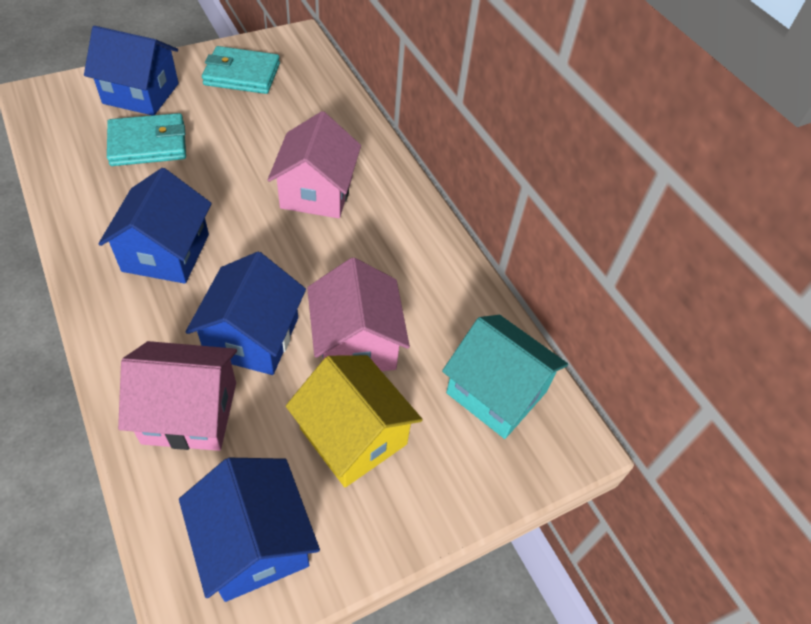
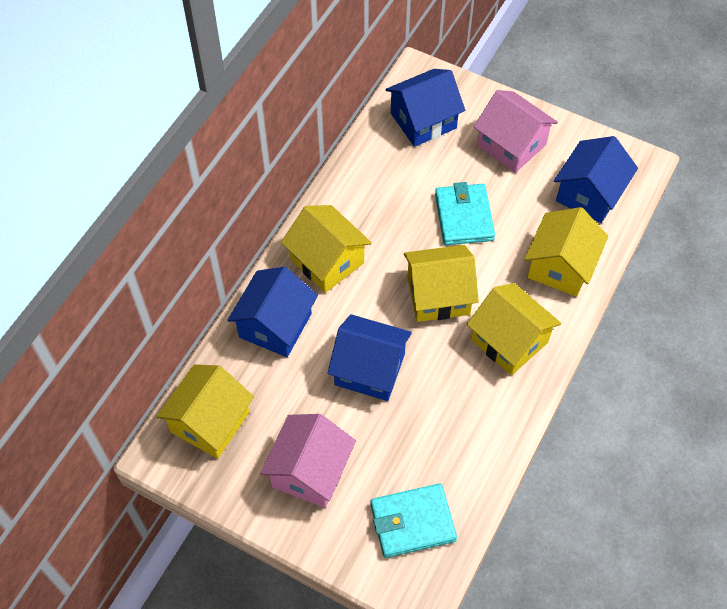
pink house: 3 -> 2
turquoise house: 1 -> 0
yellow house: 1 -> 5

